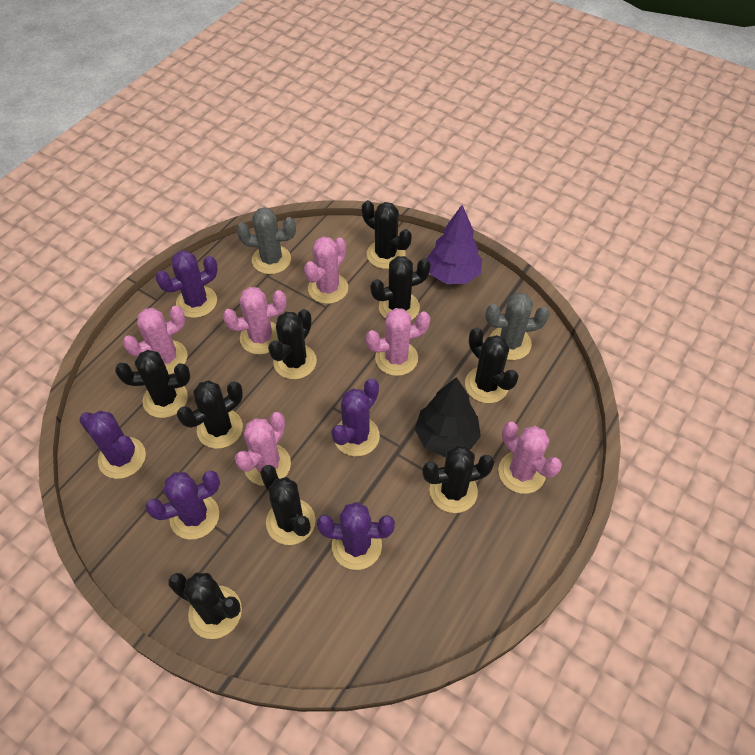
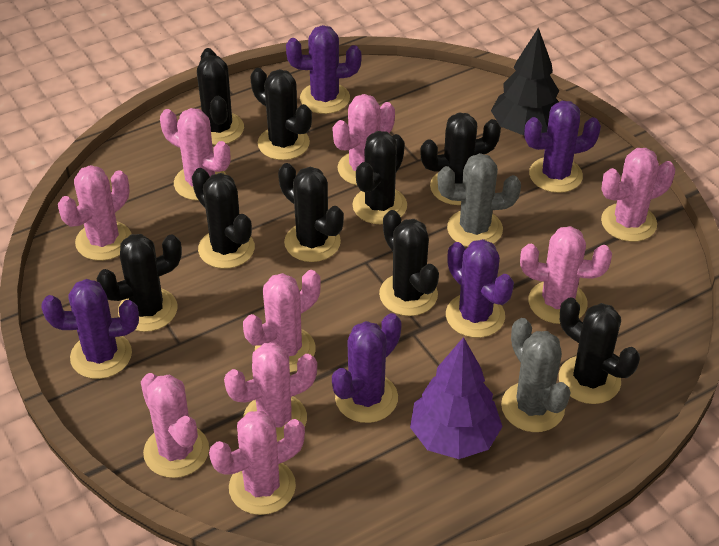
pink cactus: 6 -> 9

